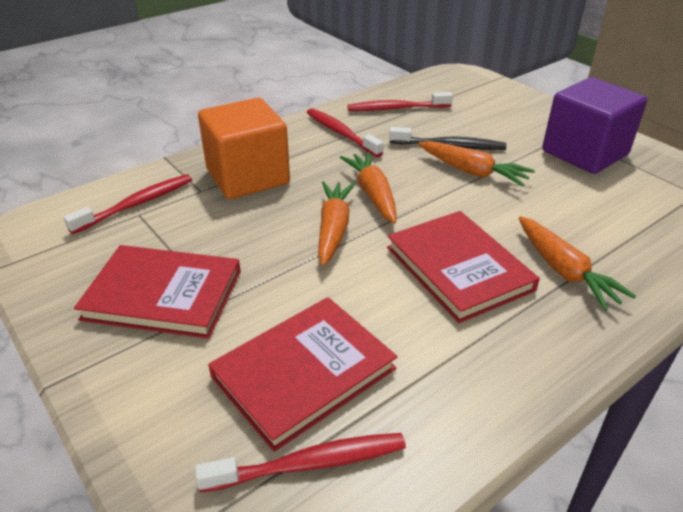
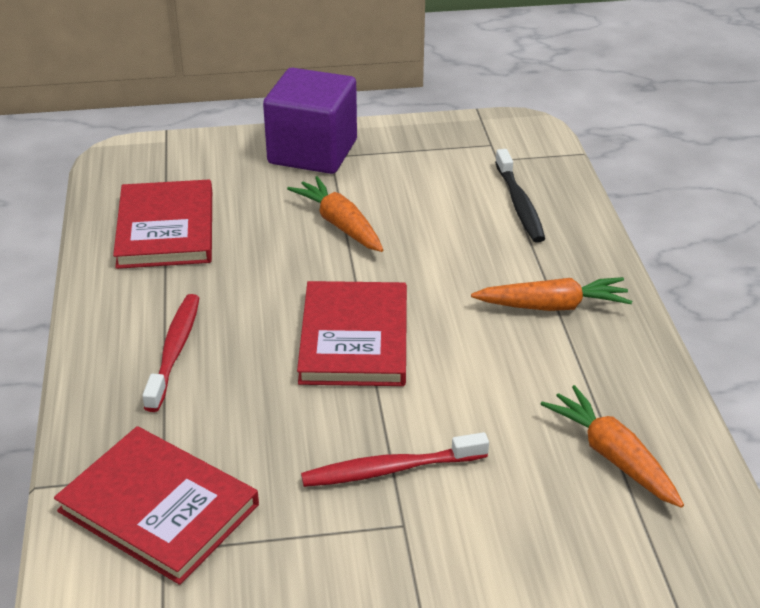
orange carrot: 4 -> 3
orange cube: 1 -> 0
red toothbrush: 4 -> 2

